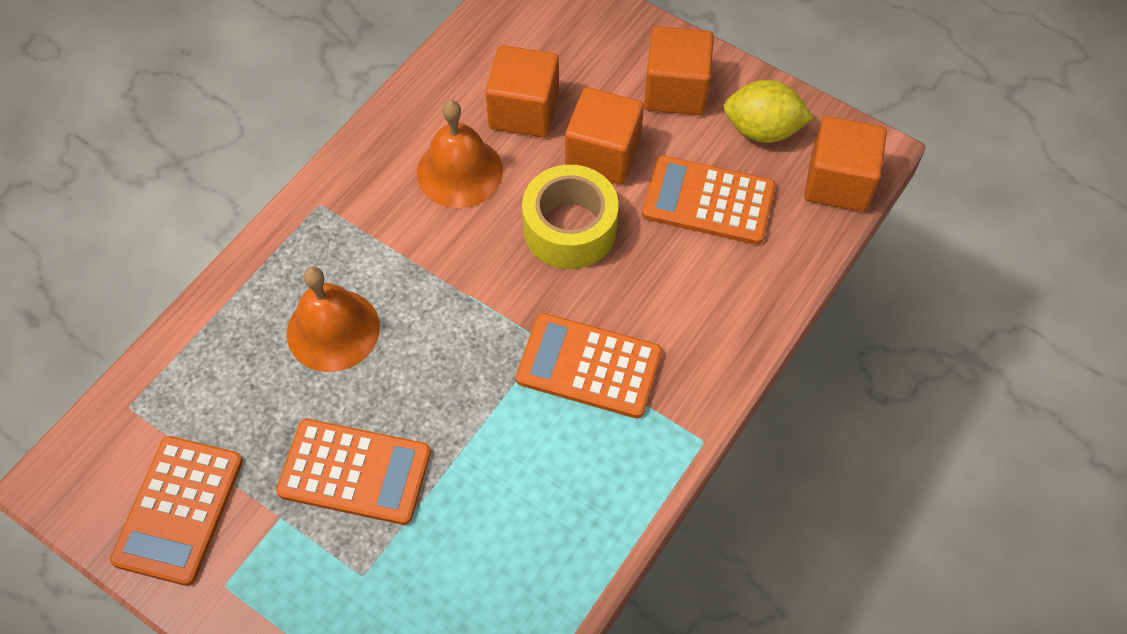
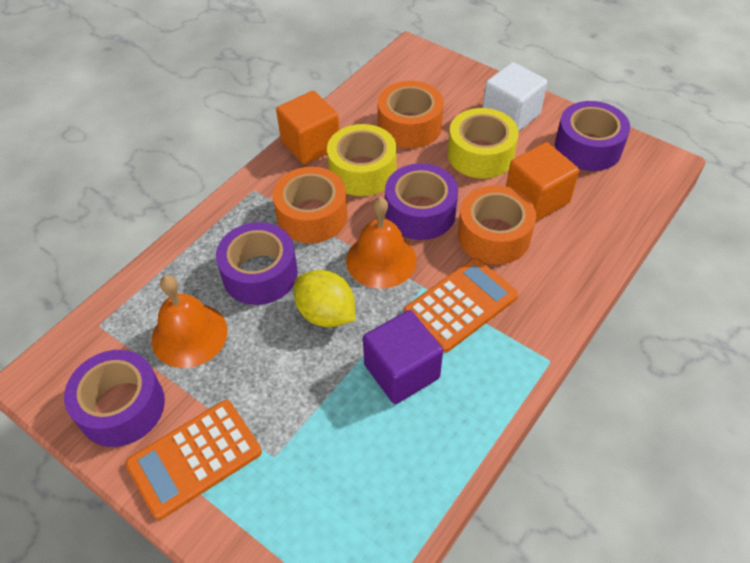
orange calculator: 4 -> 2
orange cube: 4 -> 2
orange tape: 0 -> 3
purple cube: 0 -> 1
purple tape: 0 -> 4
white cube: 0 -> 1
yellow tape: 1 -> 2

